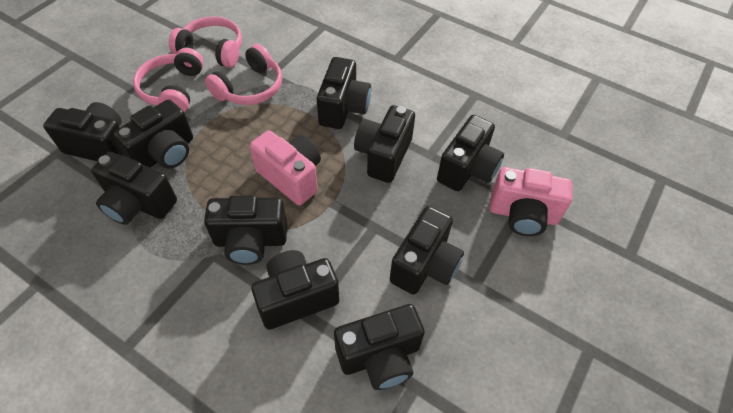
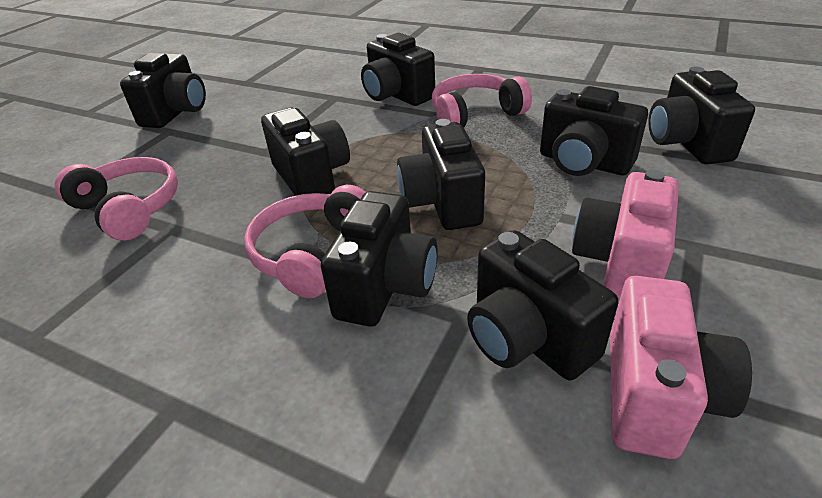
black camera: 10 -> 8

